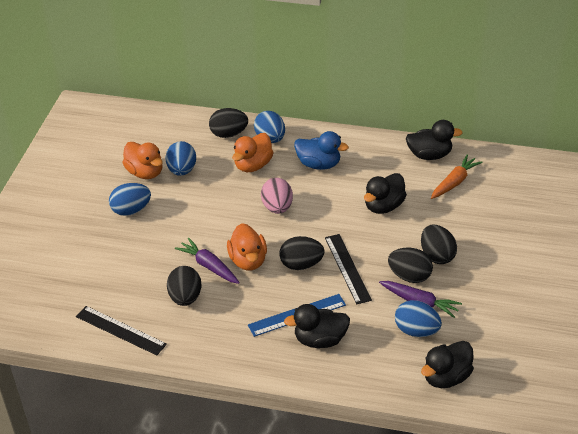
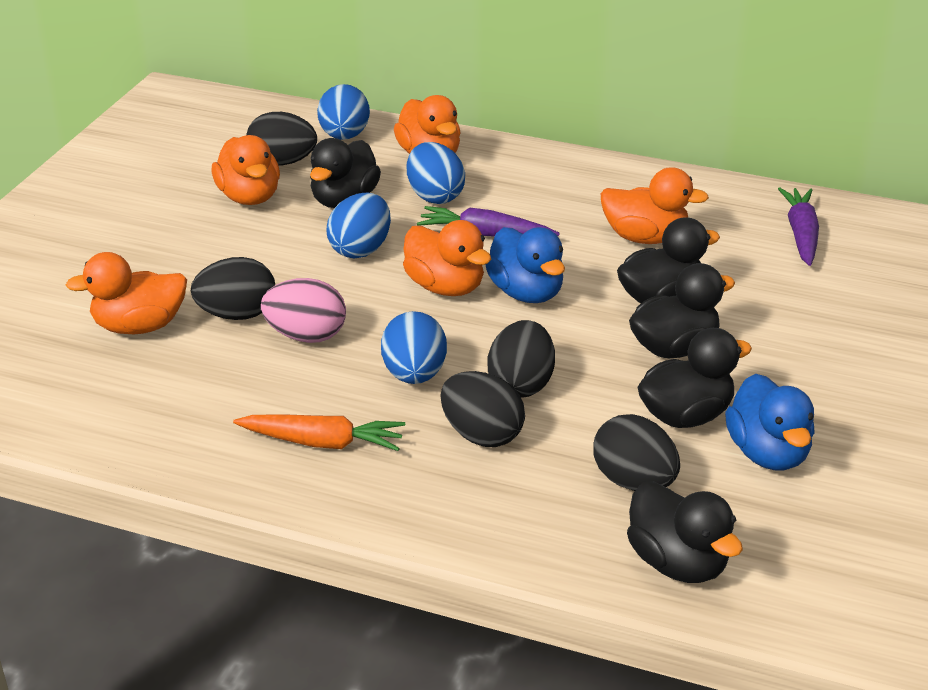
black duck: 4 -> 5
black ruler: 2 -> 0
blue duck: 1 -> 2
blue ruler: 1 -> 0
orange duck: 3 -> 5

